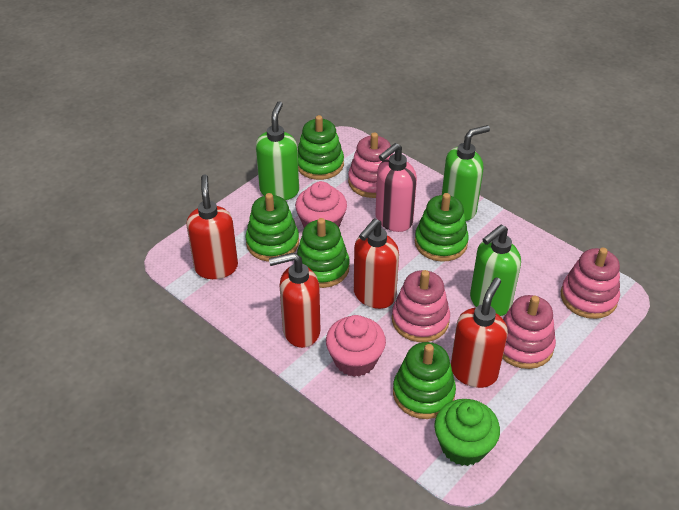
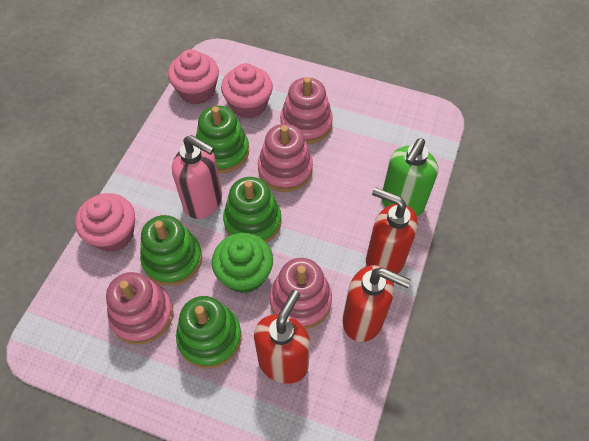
green soap dispenser: 3 -> 1
green stacking toy: 5 -> 4
pink cupcake: 2 -> 3
red soap dispenser: 4 -> 3

